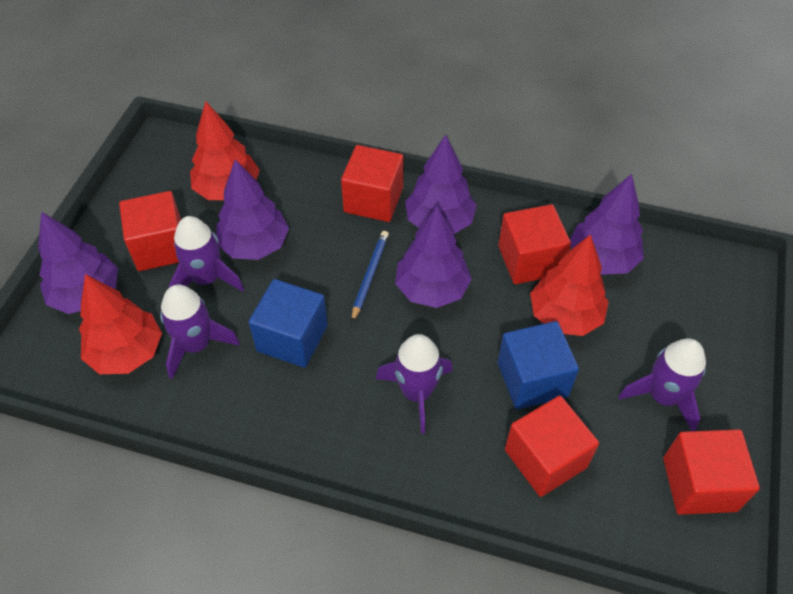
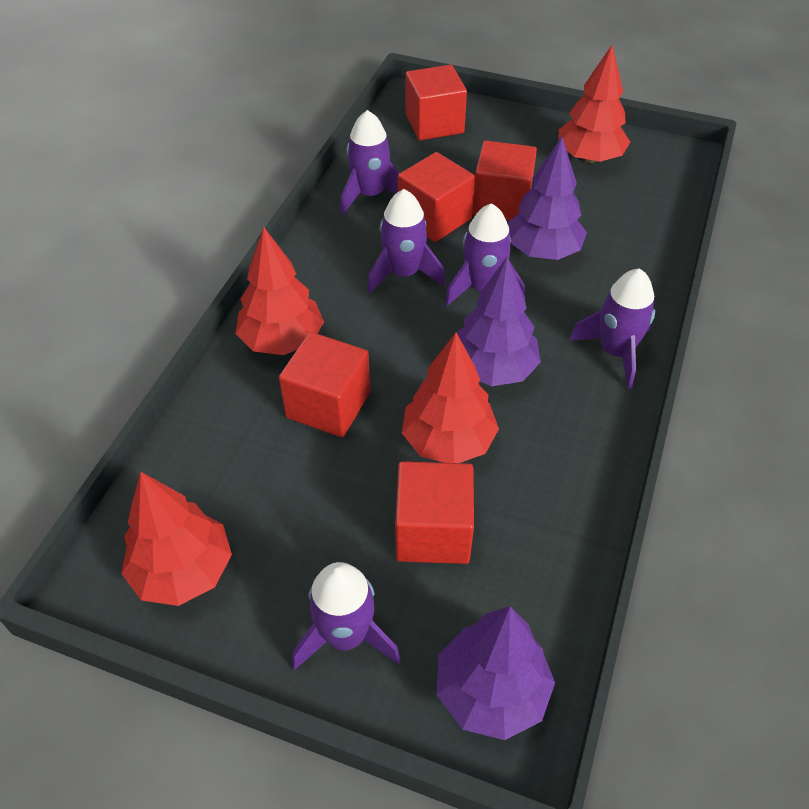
blue cube: 2 -> 0
blue pencil: 1 -> 0
purple rocket: 4 -> 5
purple tree: 5 -> 3
red tree: 3 -> 4

